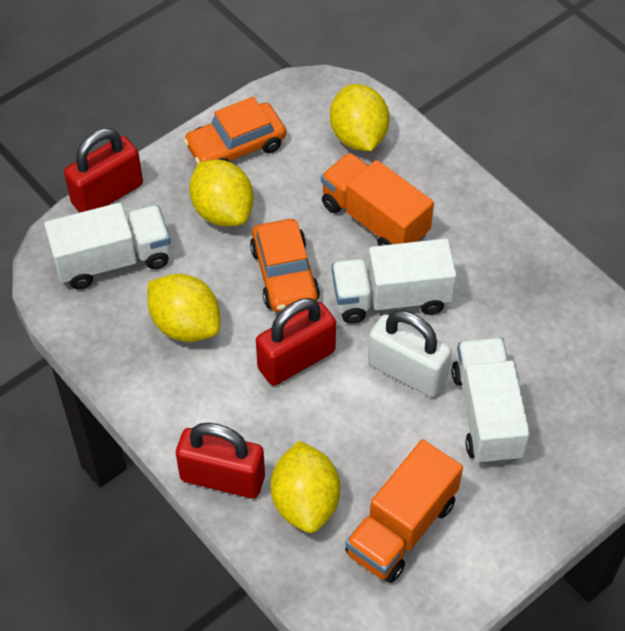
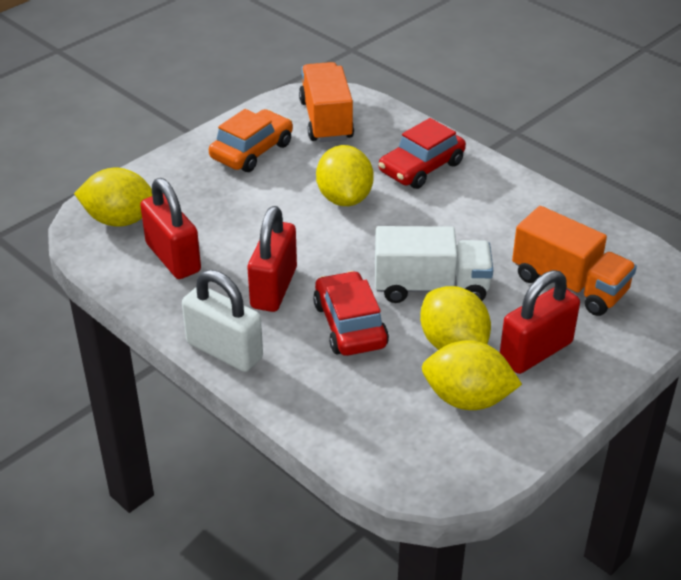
orange car: 2 -> 1
red car: 0 -> 2
white truck: 3 -> 1

